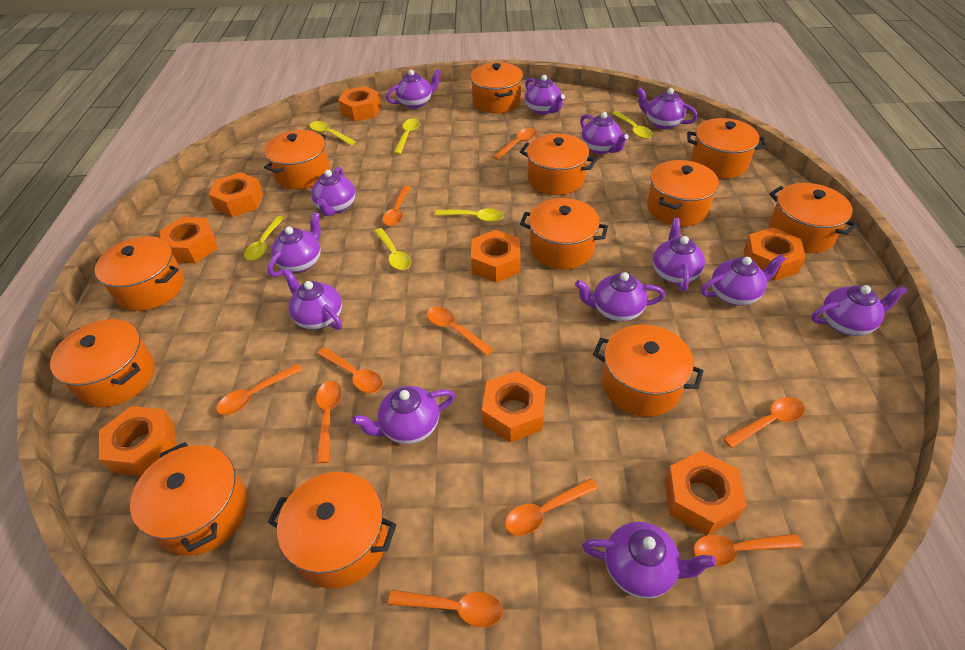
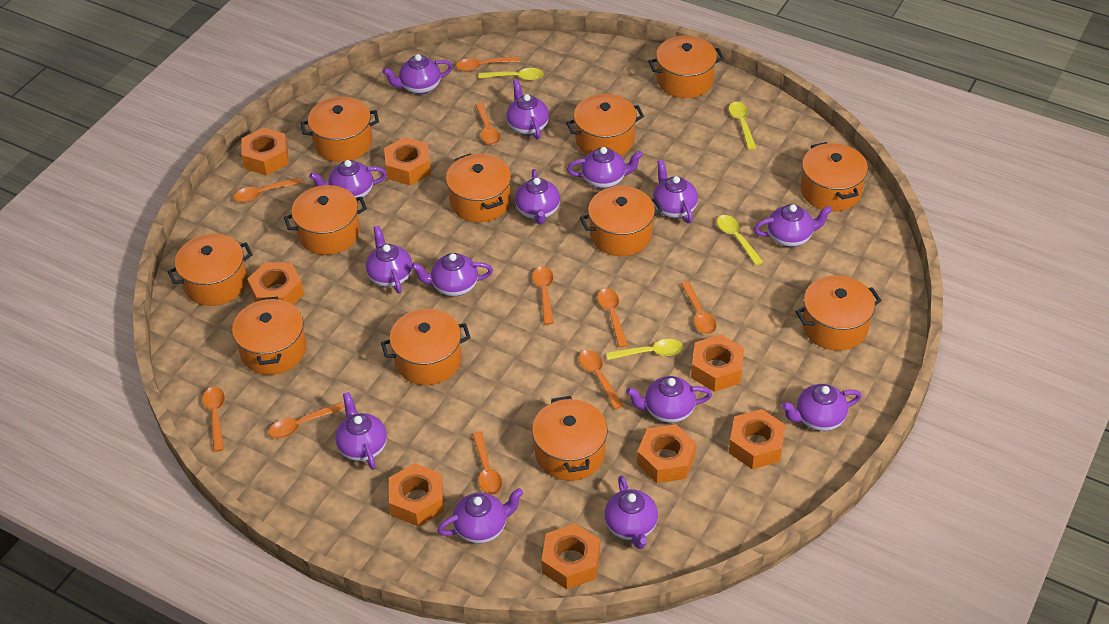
purple teapot: 13 -> 14
yellow spoon: 6 -> 4

